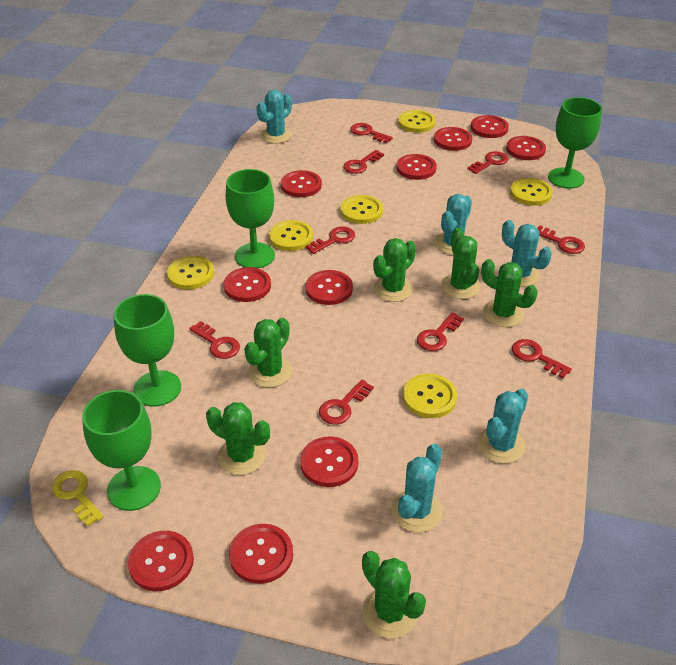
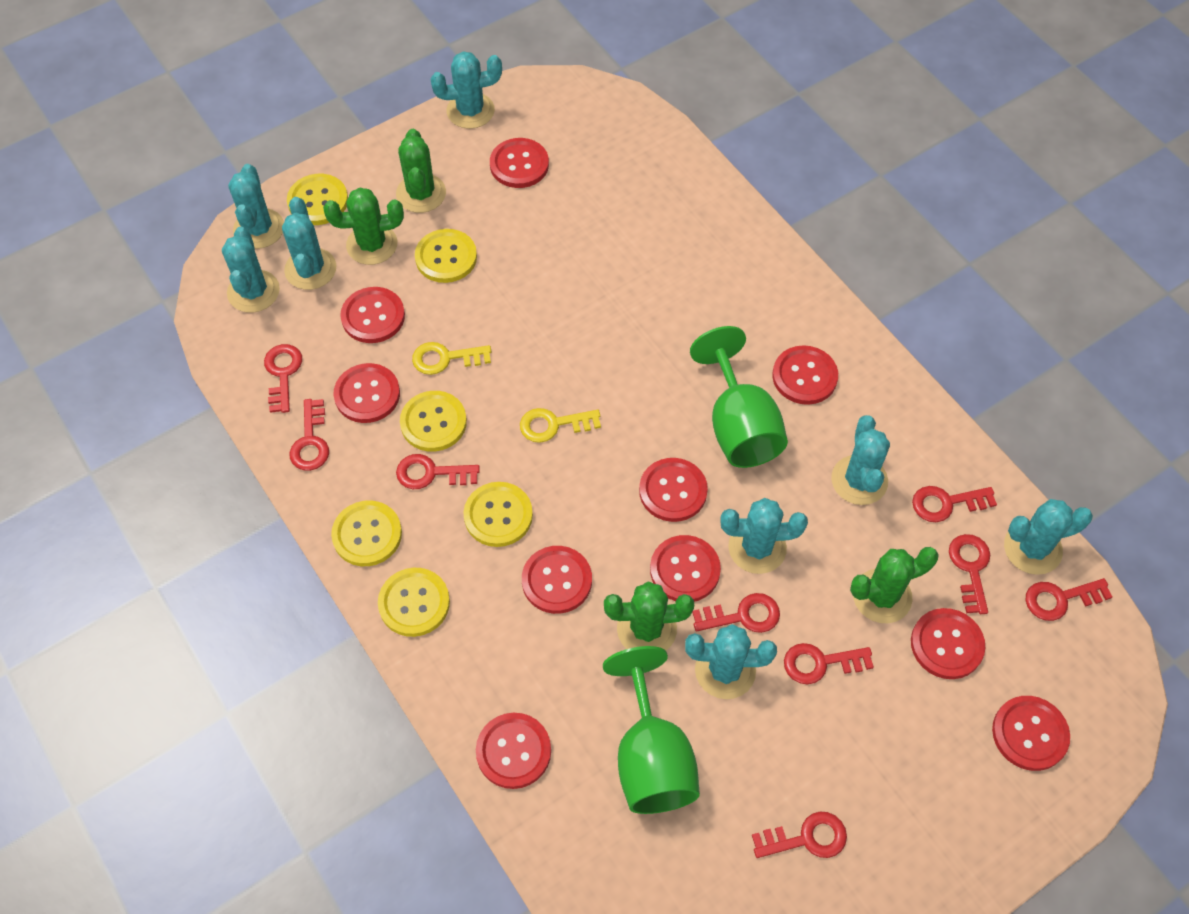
green cactus: 6 -> 4
green goblet: 4 -> 2
turquoise cactus: 5 -> 8
yellow key: 1 -> 2

